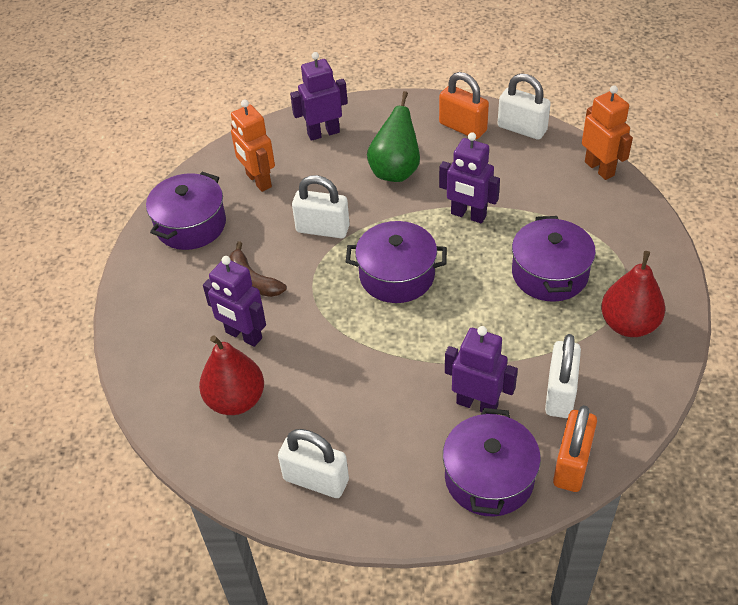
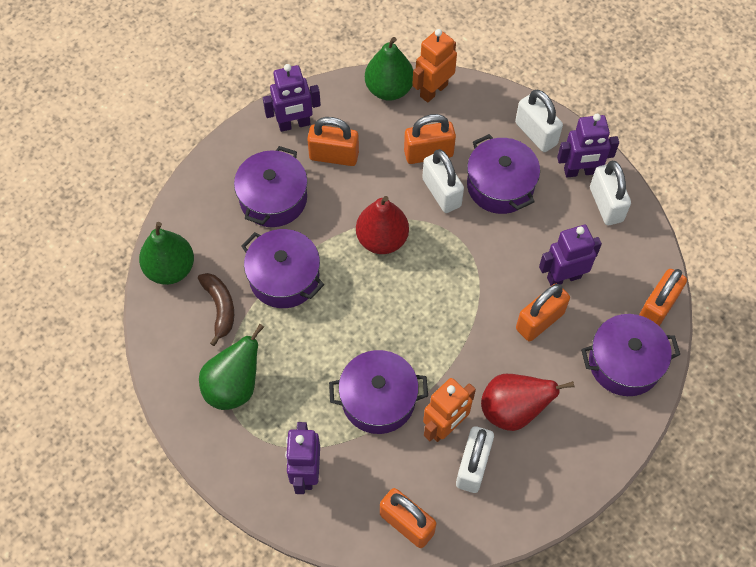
green pear: 1 -> 3
orange padlock: 2 -> 5
purple pot: 4 -> 5

